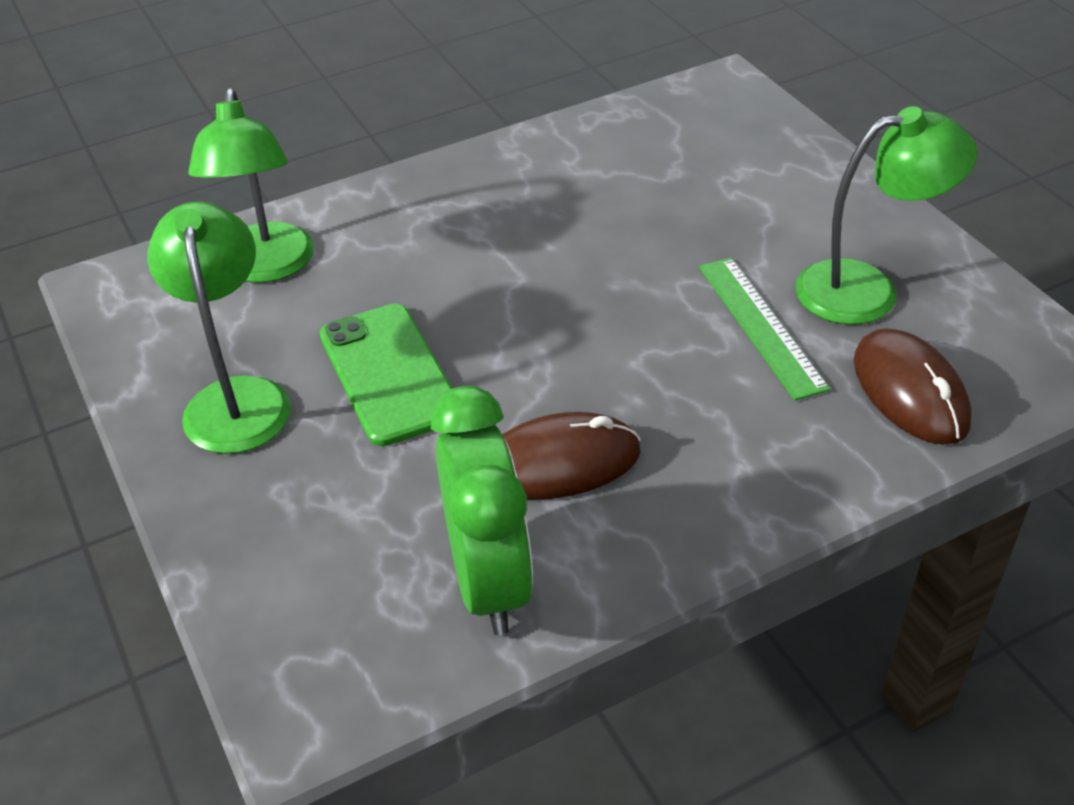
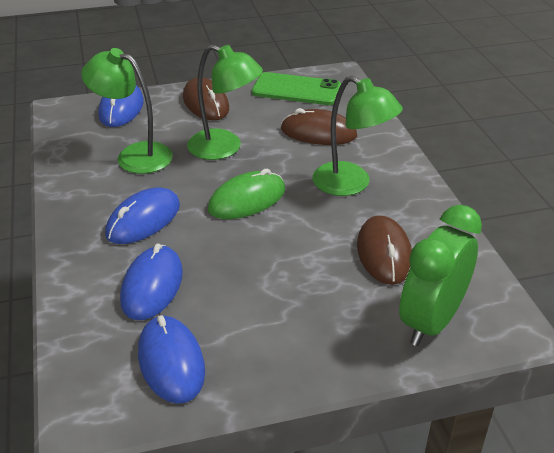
blue mouse: 0 -> 4
brown mouse: 2 -> 3
green mouse: 0 -> 1
green ruler: 1 -> 0

